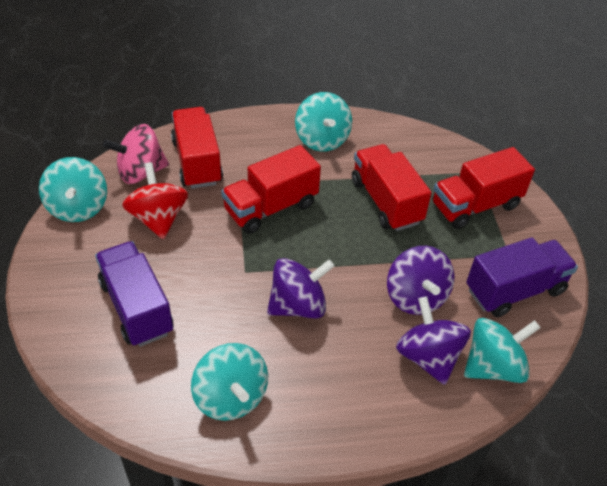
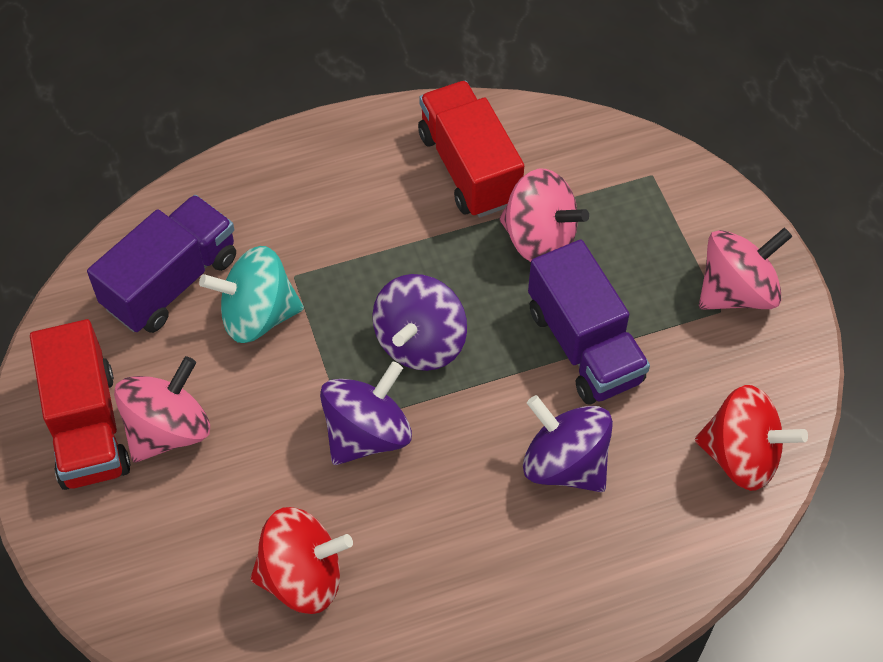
pink spinning top: 1 -> 3
red spinning top: 1 -> 2
red truck: 4 -> 2
turquoise spinning top: 4 -> 1

